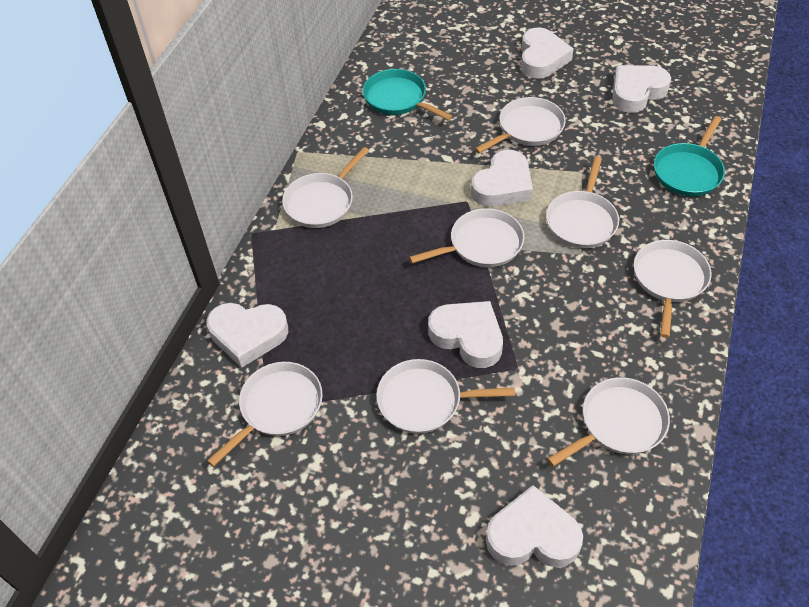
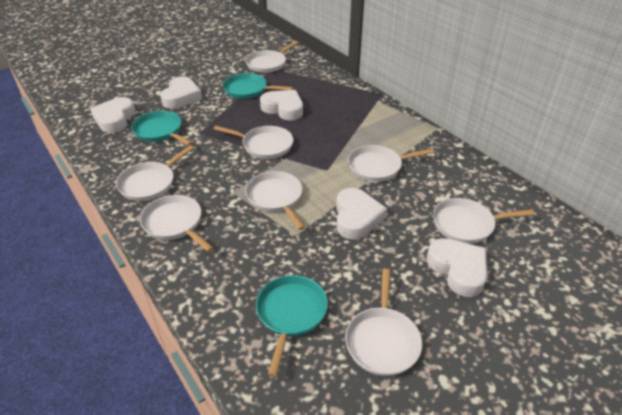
turquoise pan: 2 -> 3
white heart: 6 -> 5

